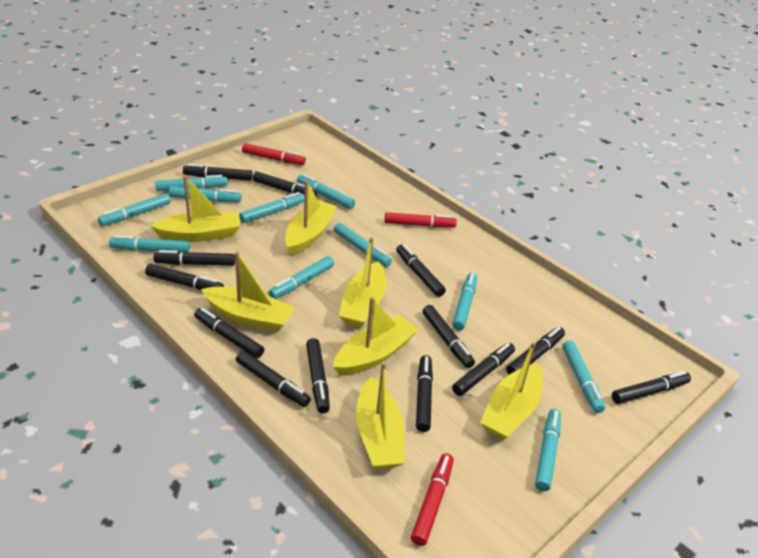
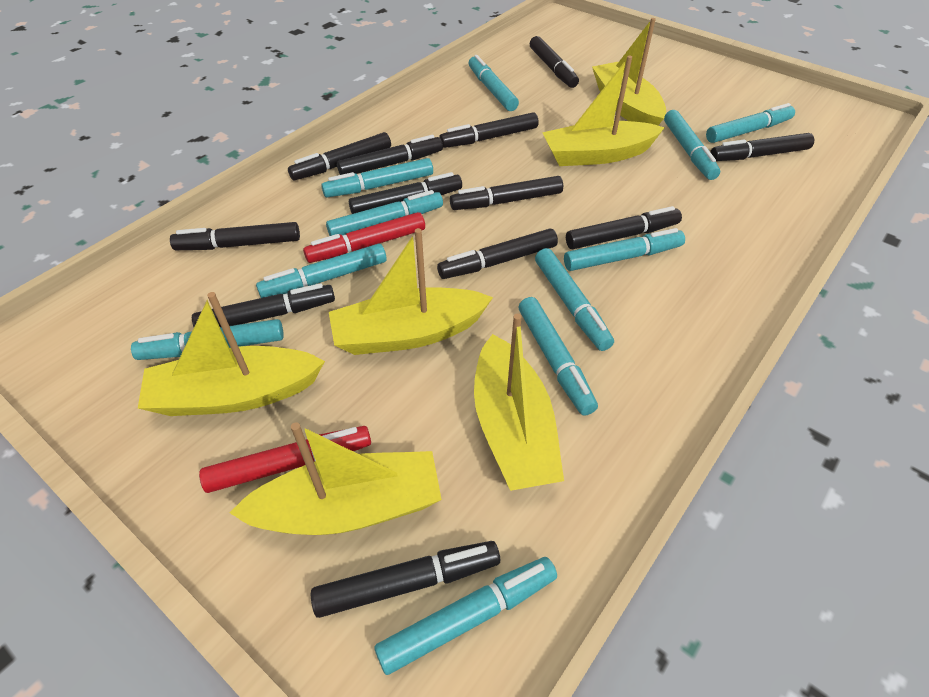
black marker: 13 -> 12
red marker: 3 -> 2
yellow boat: 7 -> 6

